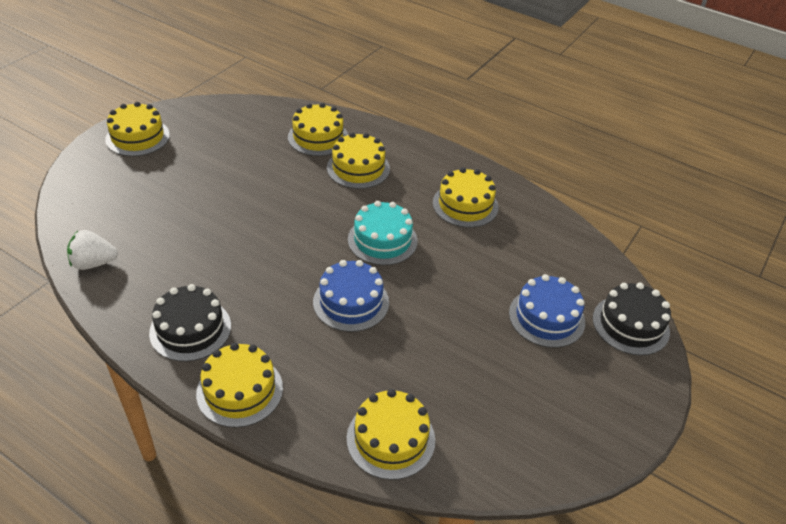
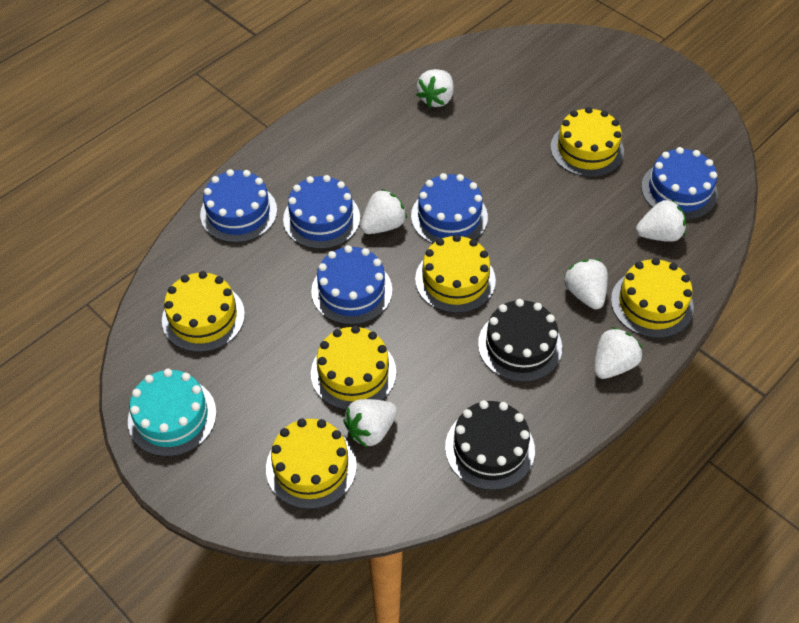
blue cake: 2 -> 5
white strawberry: 1 -> 6

